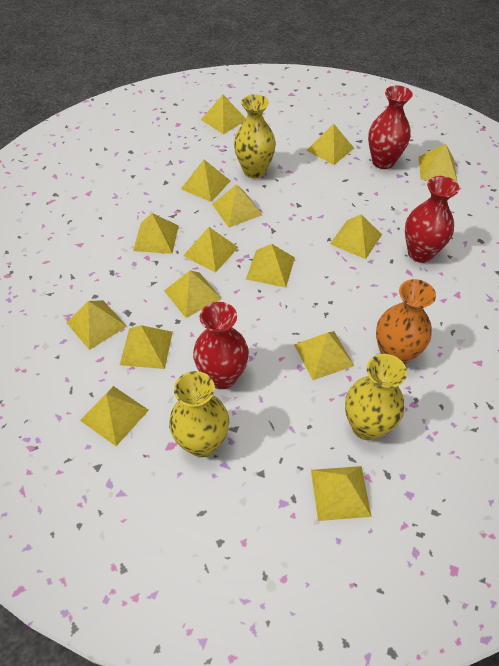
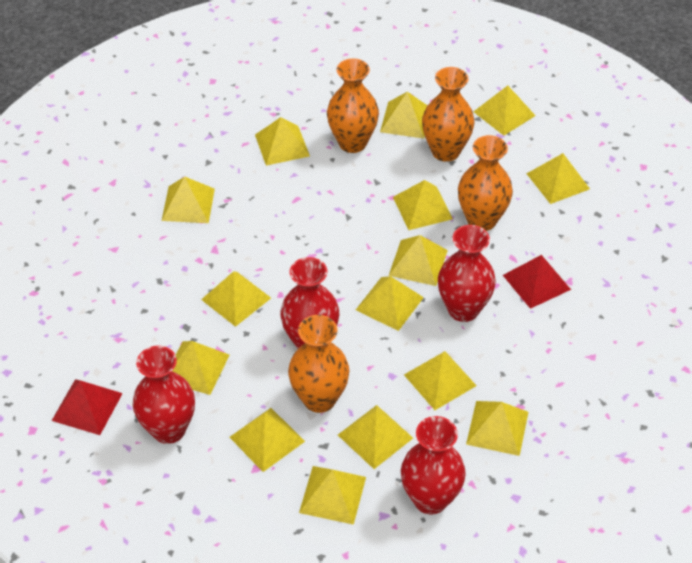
orange vase: 1 -> 4
red pyramid: 0 -> 2
red vase: 3 -> 4
yellow vase: 3 -> 0

